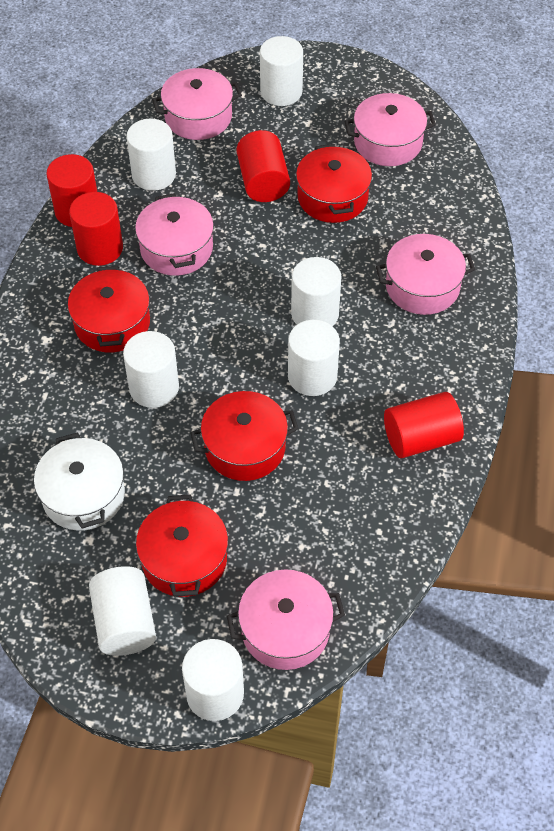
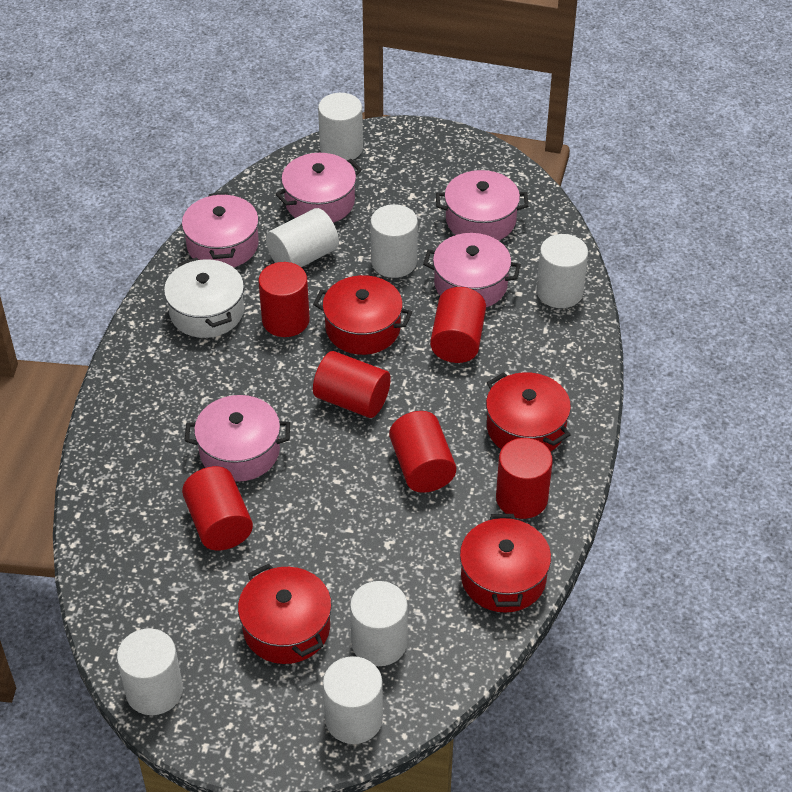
red cylinder: 4 -> 6

